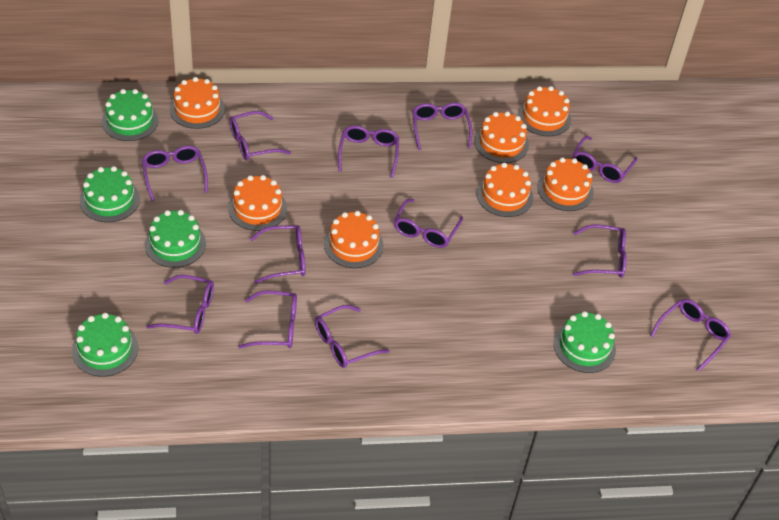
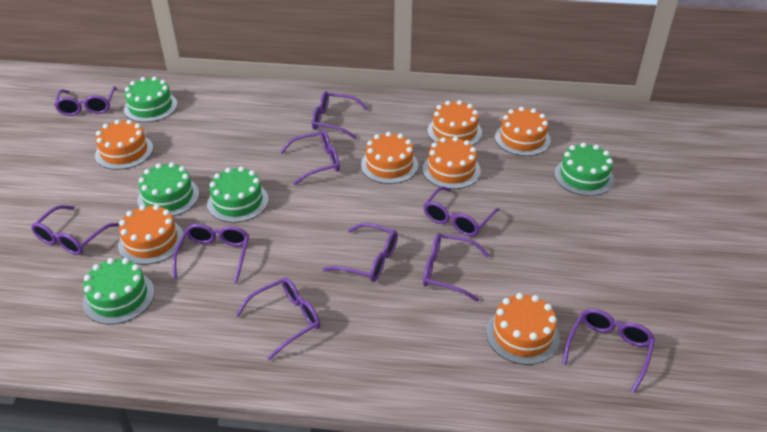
purple glasses: 12 -> 10

